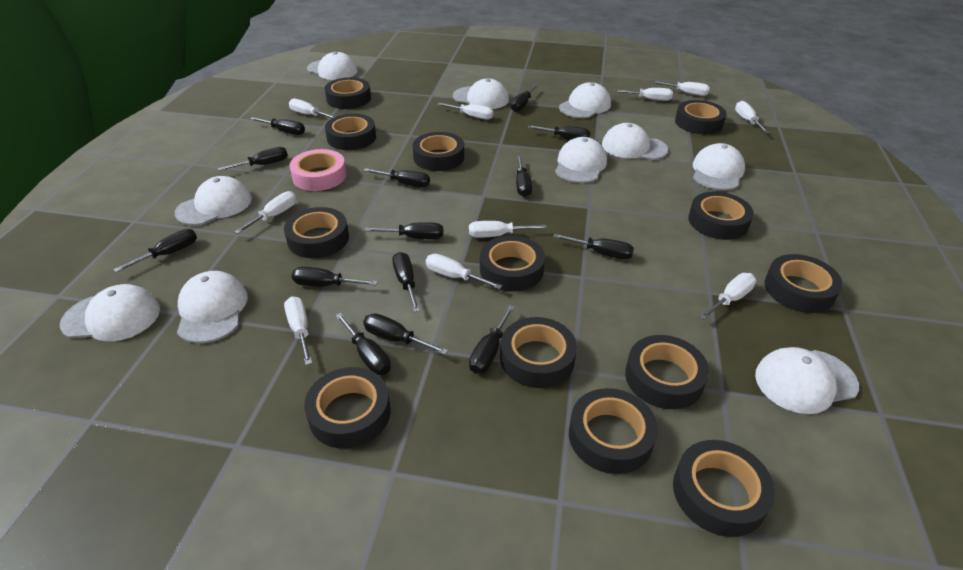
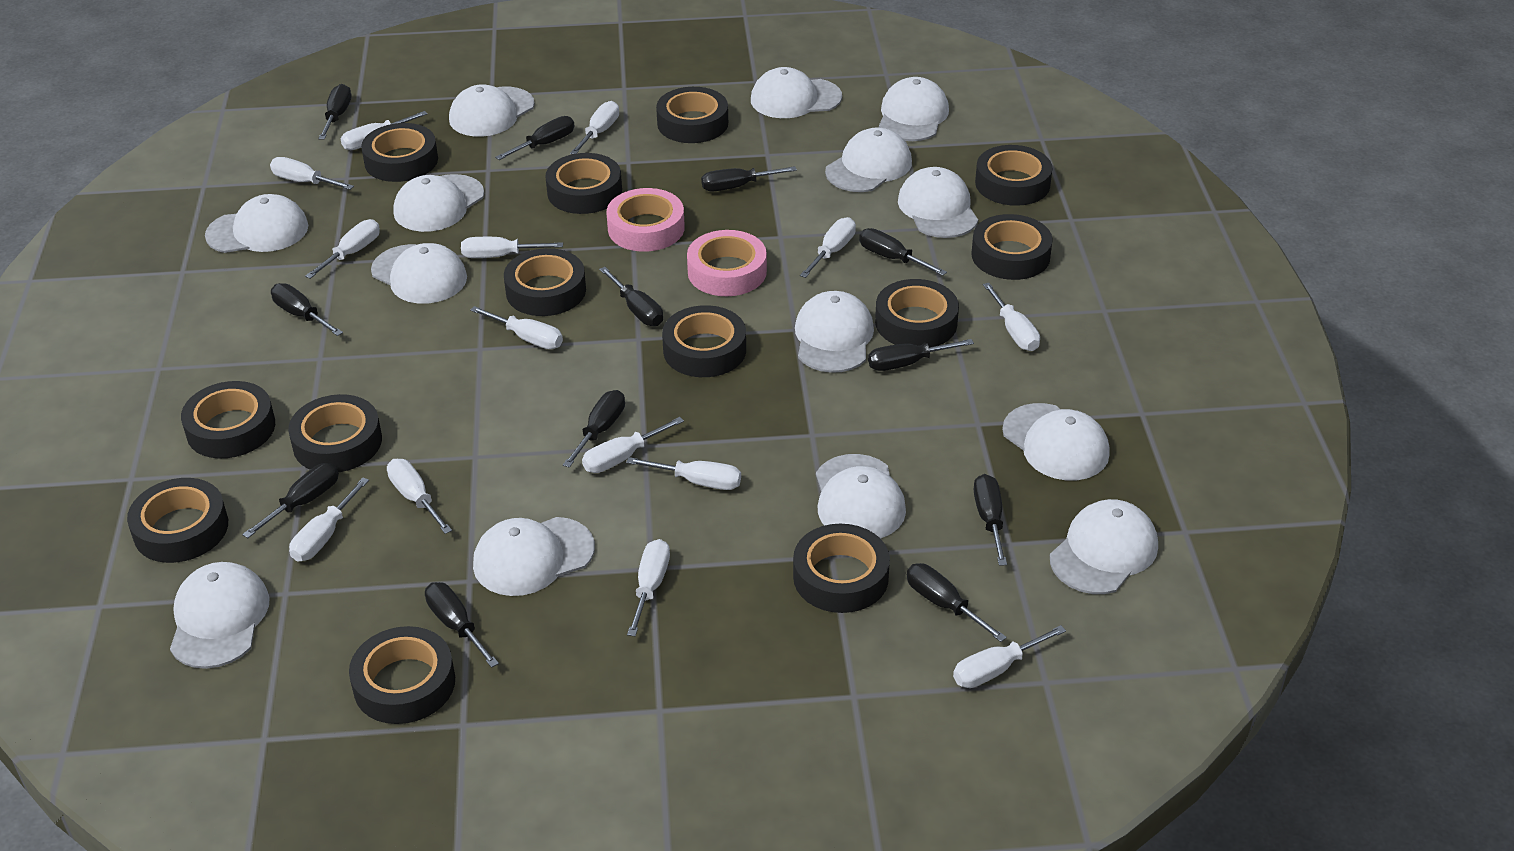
black screwdriver: 14 -> 12
pink tape: 1 -> 2
white cap: 10 -> 14
white screwdriver: 10 -> 14

